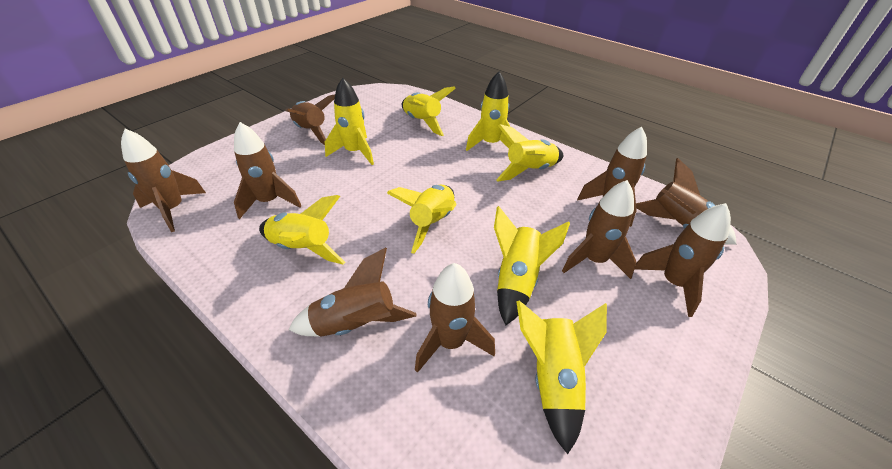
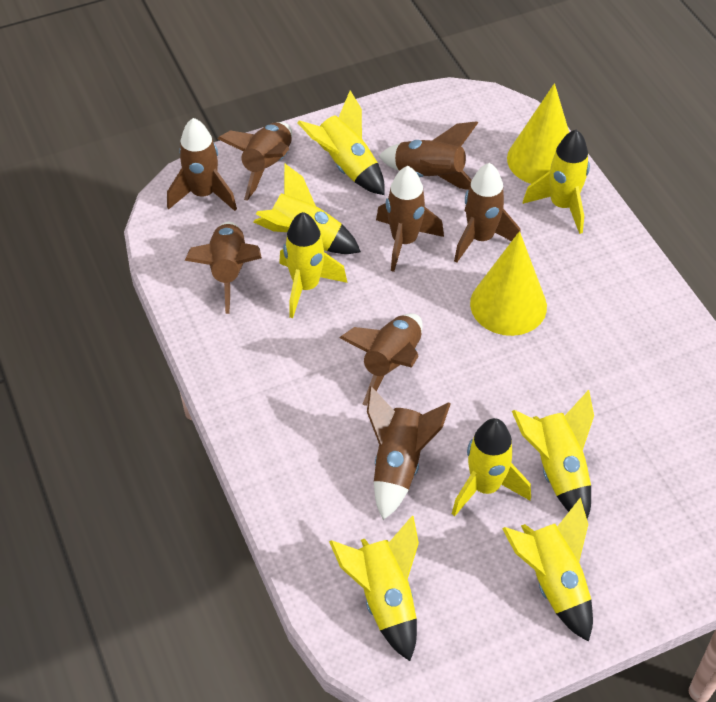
brown rocket: 9 -> 8
yellow cone: 0 -> 2

